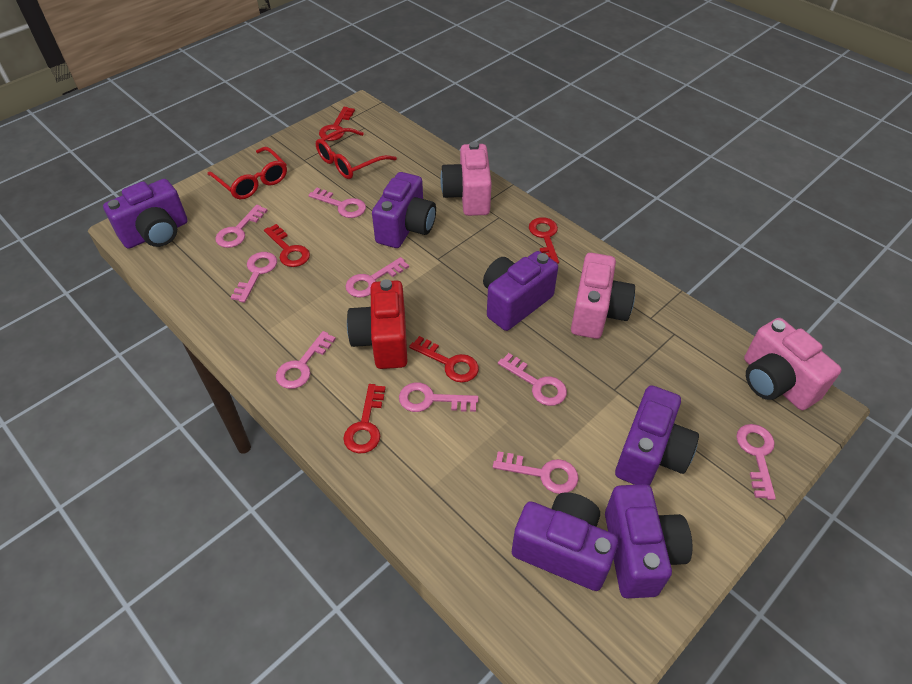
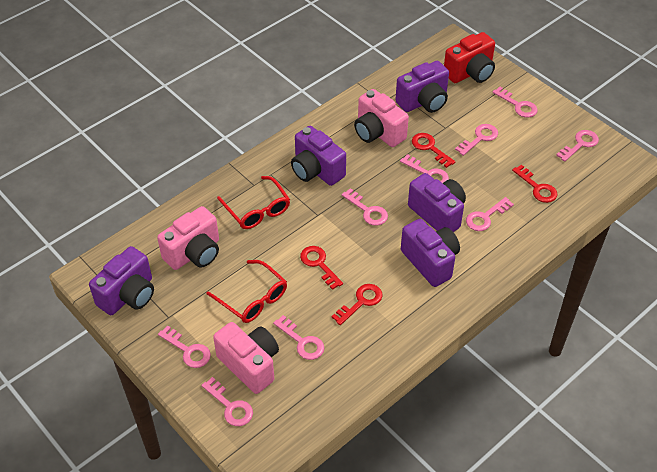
purple camera: 6 -> 5
red key: 5 -> 4

